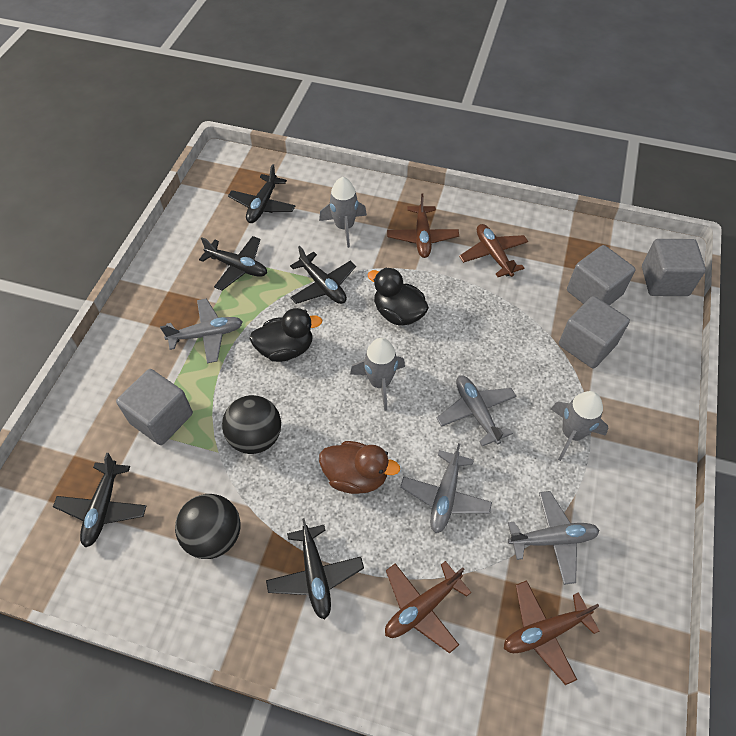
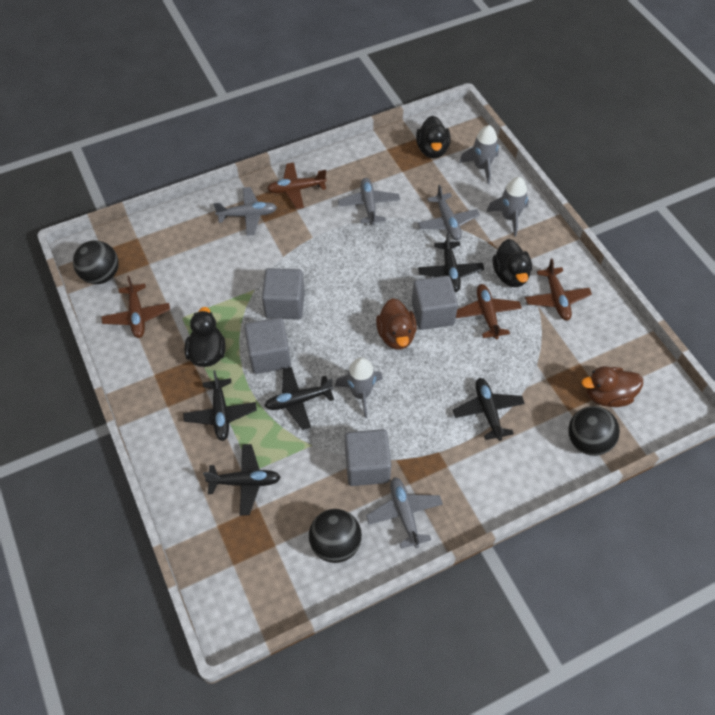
black ball: 2 -> 3
black duck: 2 -> 3
brown duck: 1 -> 2

